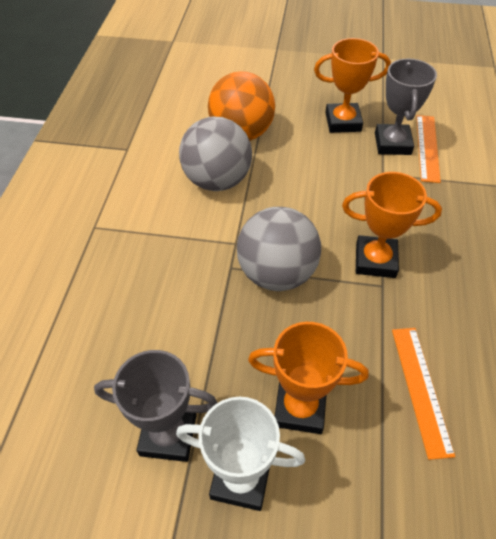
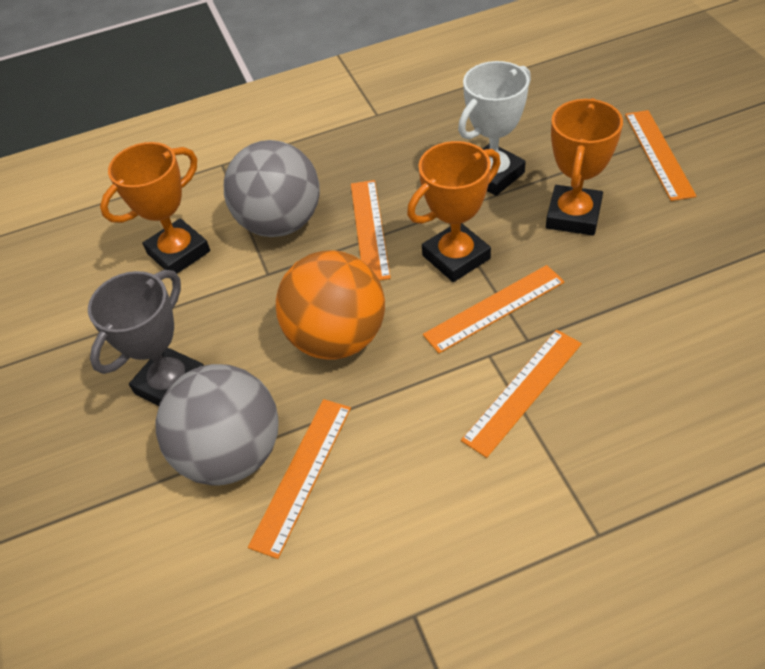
grey trophy: 2 -> 1
orange ruler: 2 -> 5

